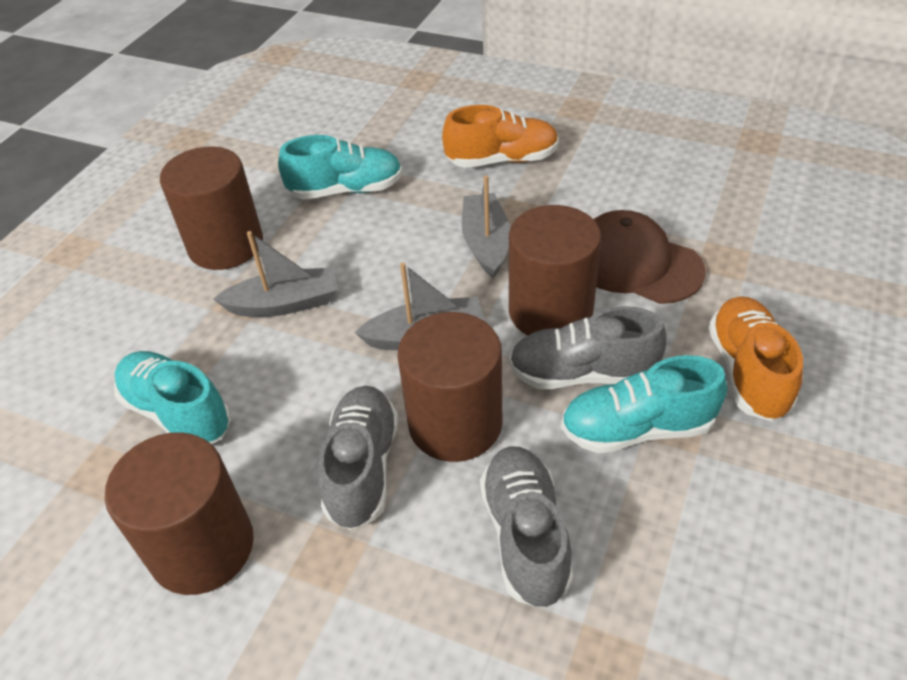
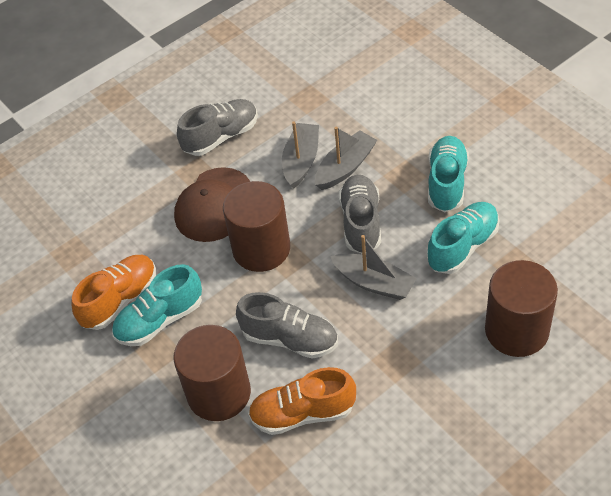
brown cylinder: 4 -> 3

